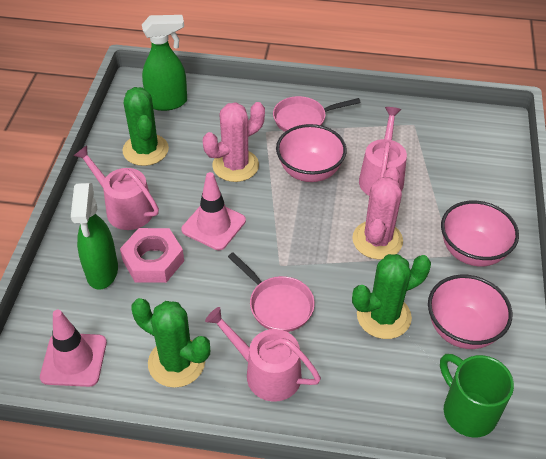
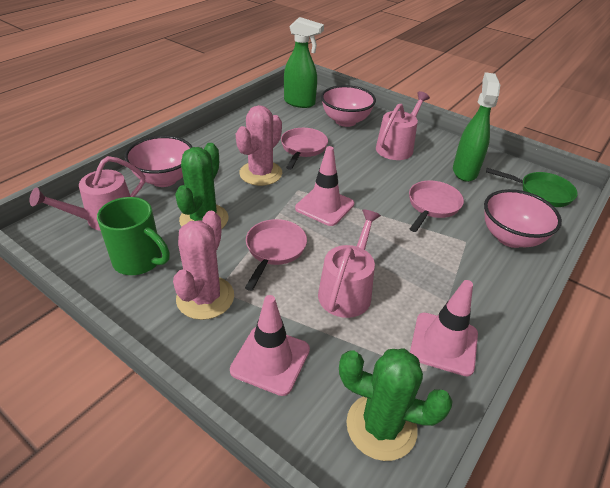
green cactus: 3 -> 2
green pan: 0 -> 1
pink nut: 1 -> 0
pink pan: 2 -> 3
pink traffic cone: 2 -> 3

